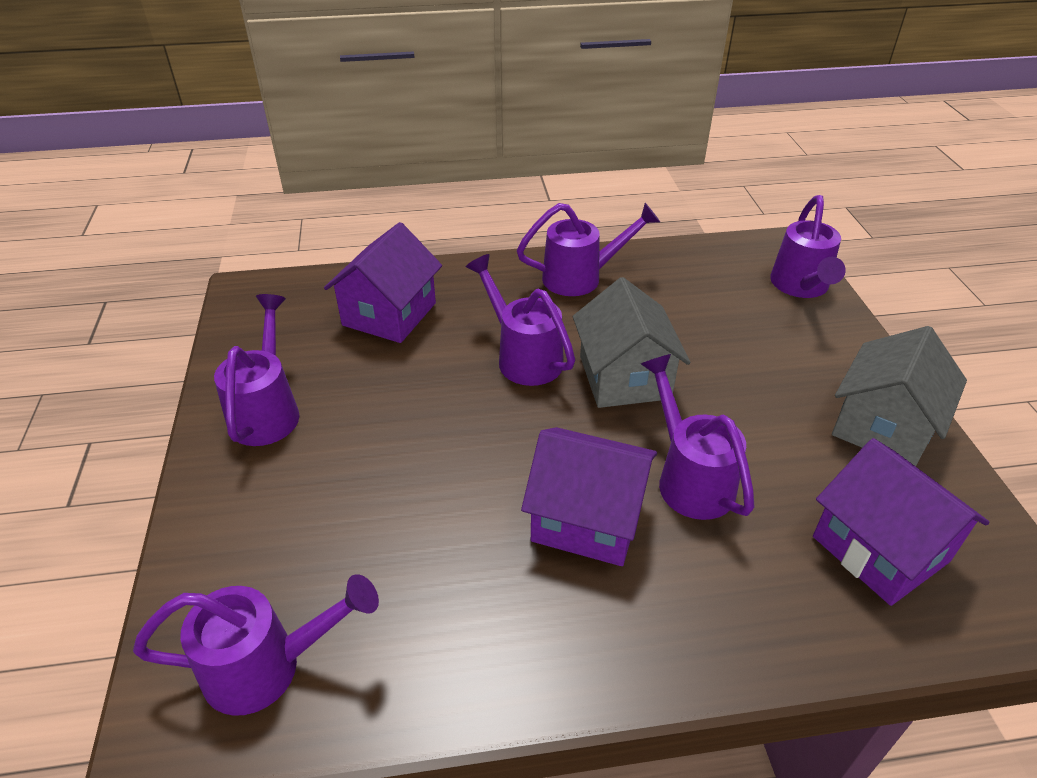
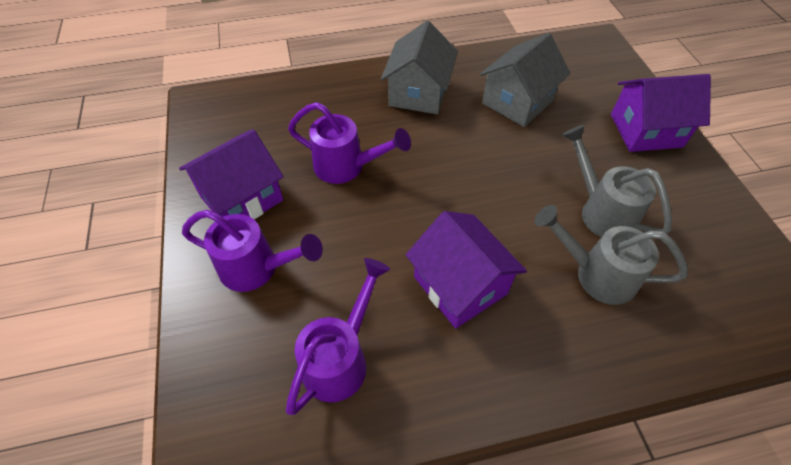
grey watering can: 0 -> 2
purple watering can: 6 -> 3

